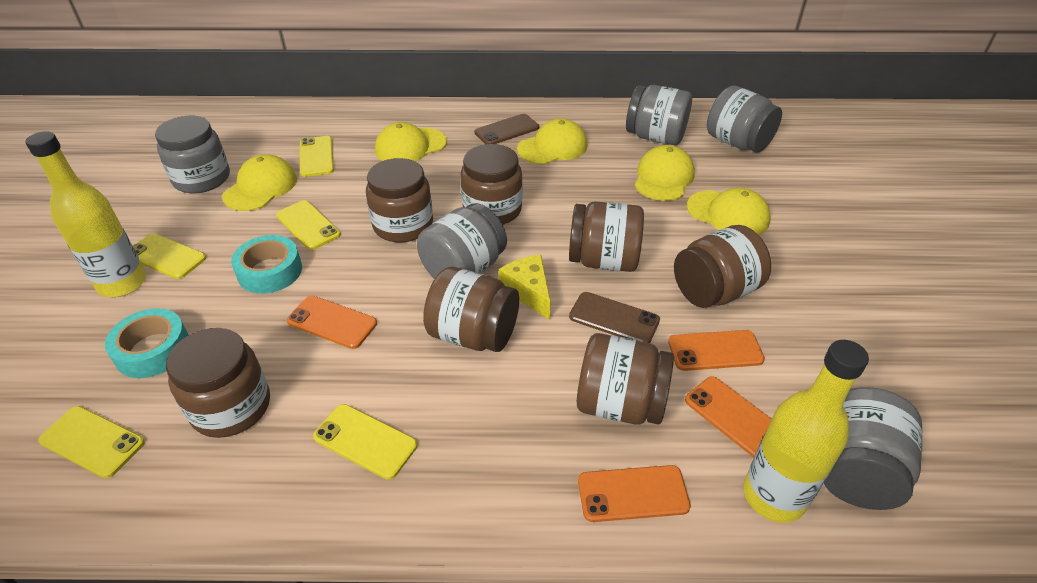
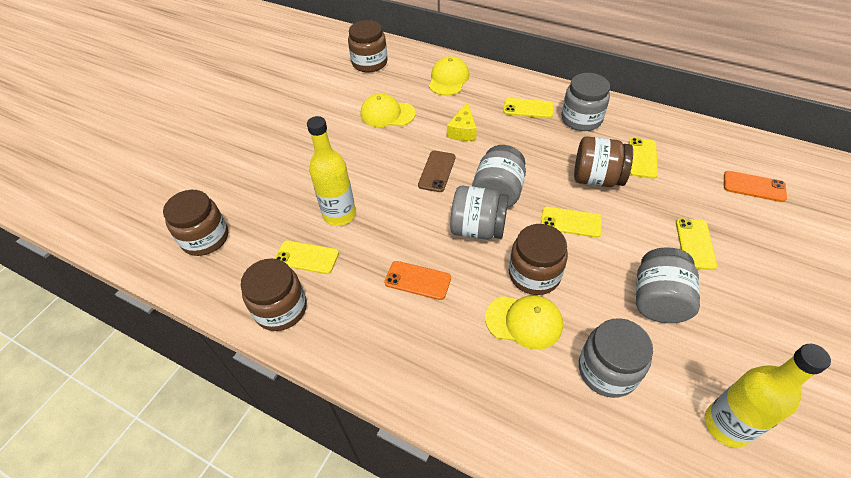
brown jar: 7 -> 5
brown phone: 2 -> 1
orange phone: 4 -> 2
turquoise tape: 2 -> 0
yellow cap: 5 -> 3

